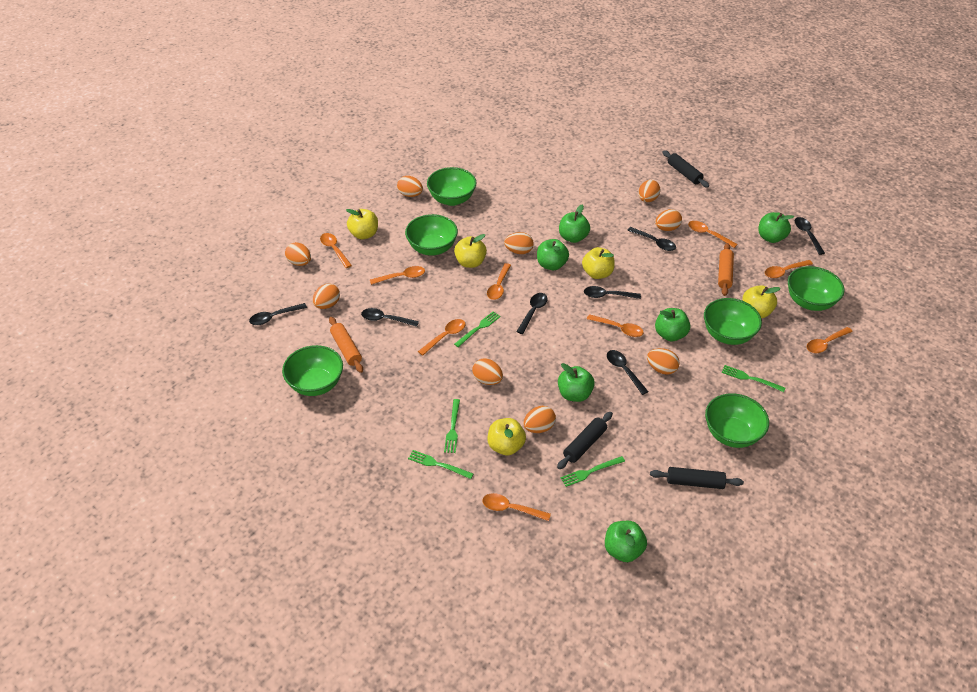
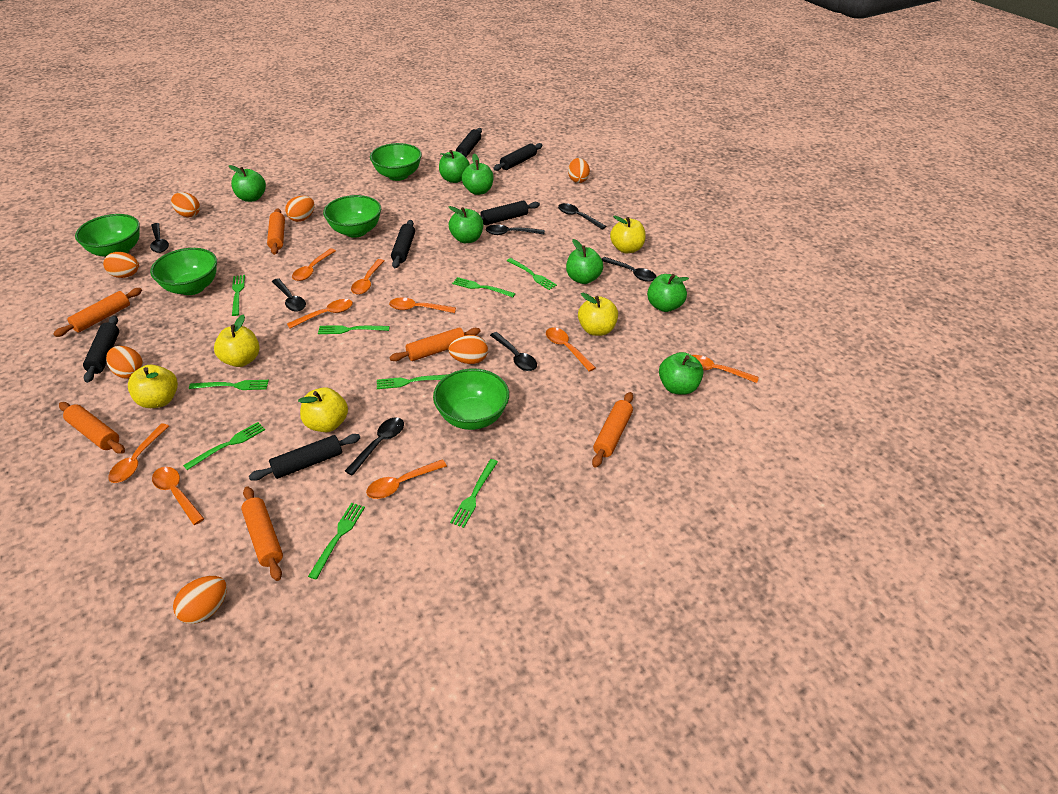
black rolling pin: 3 -> 6
green apple: 6 -> 7
green bowl: 6 -> 5
green fork: 5 -> 9
orange egg: 9 -> 7
orange rolling pin: 2 -> 6

